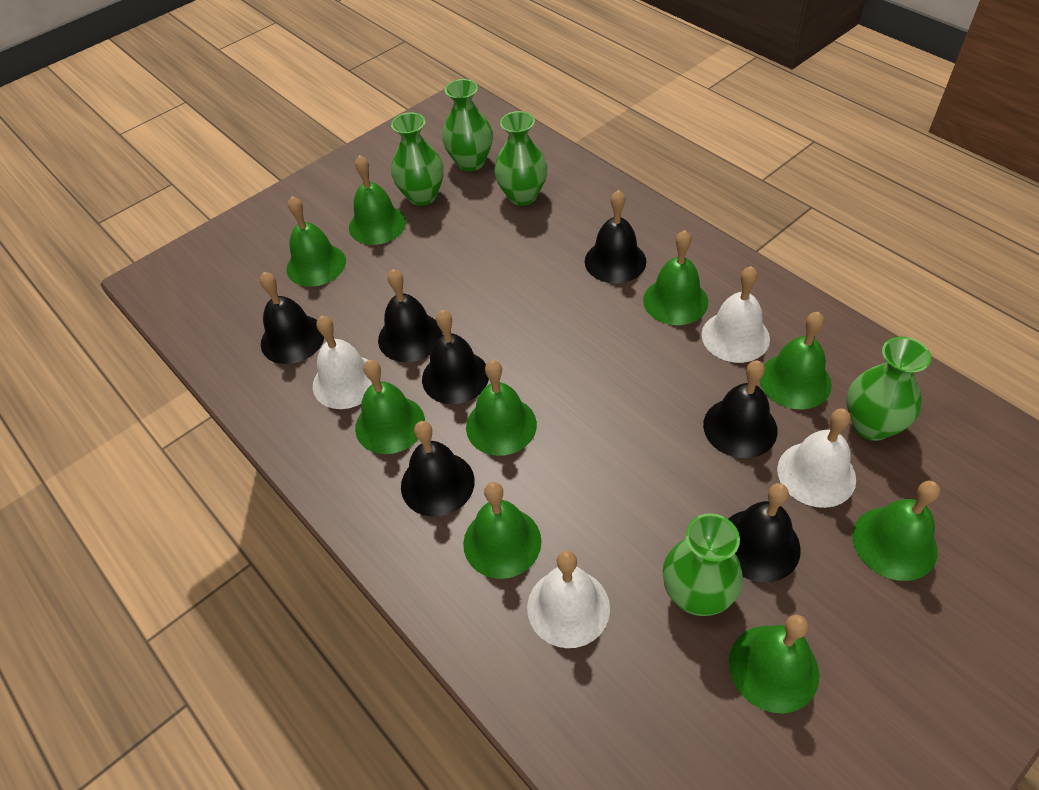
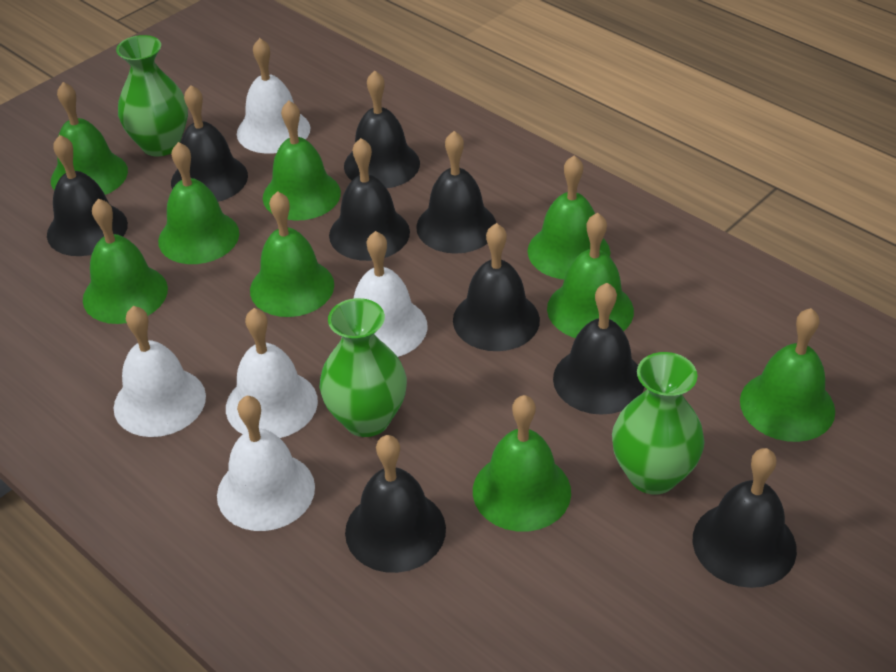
black bell: 7 -> 9
green vase: 5 -> 3
white bell: 4 -> 5

